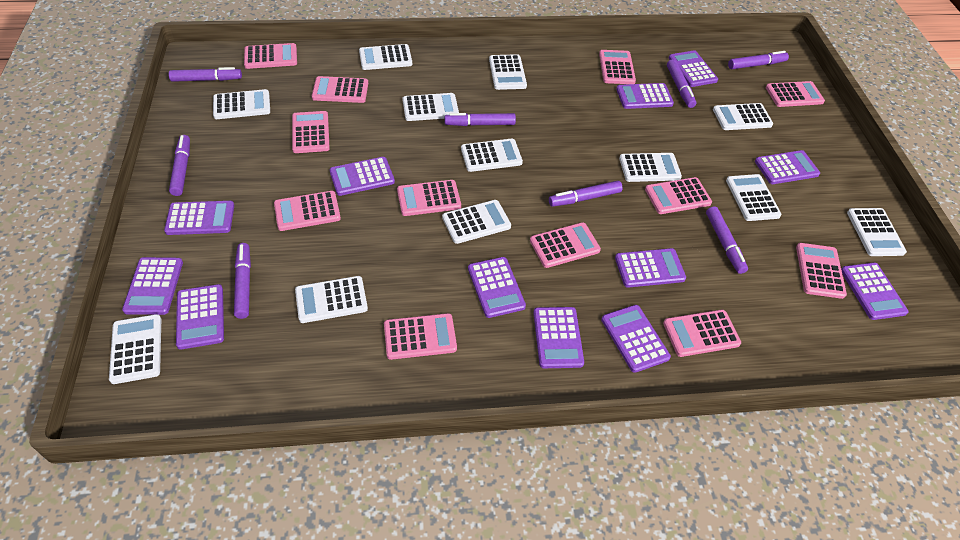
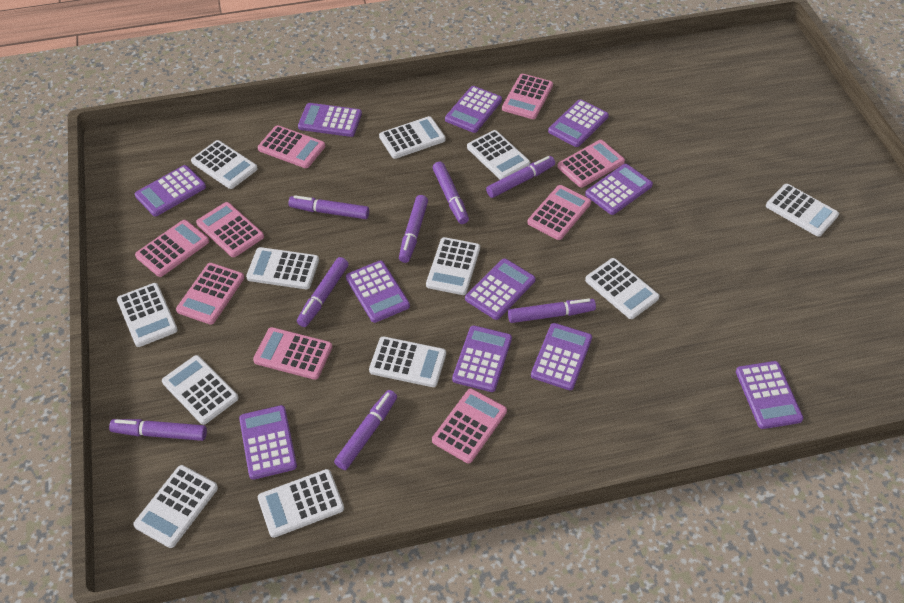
pink calculator: 12 -> 9
purple calculator: 12 -> 11

